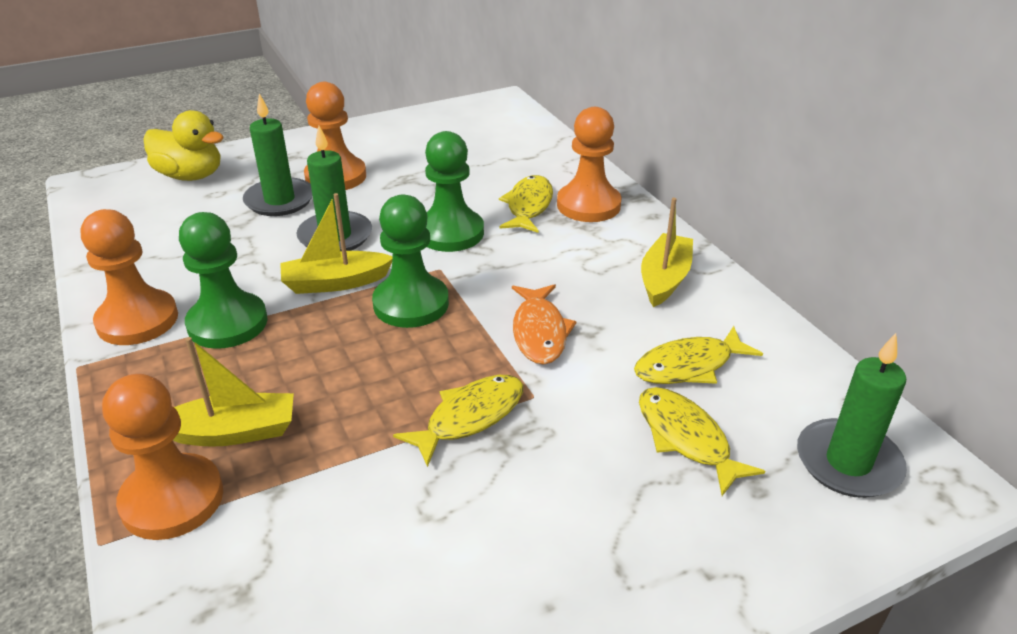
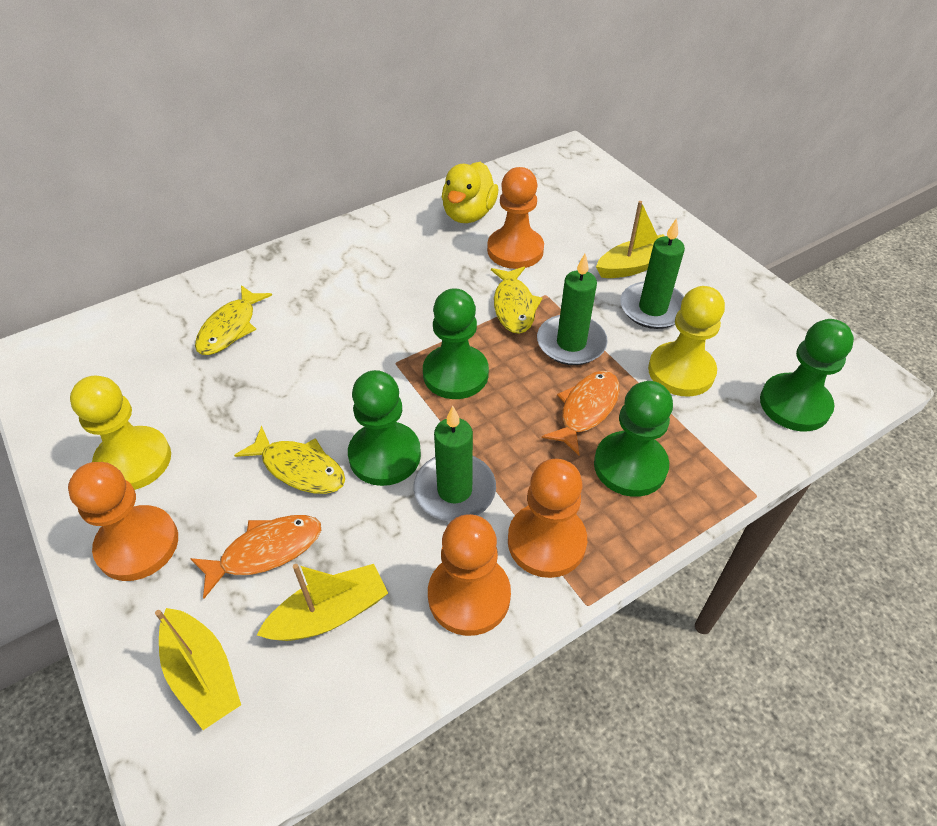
green pawn: 3 -> 4
orange fish: 1 -> 2
yellow fish: 4 -> 3
yellow pawn: 0 -> 2

